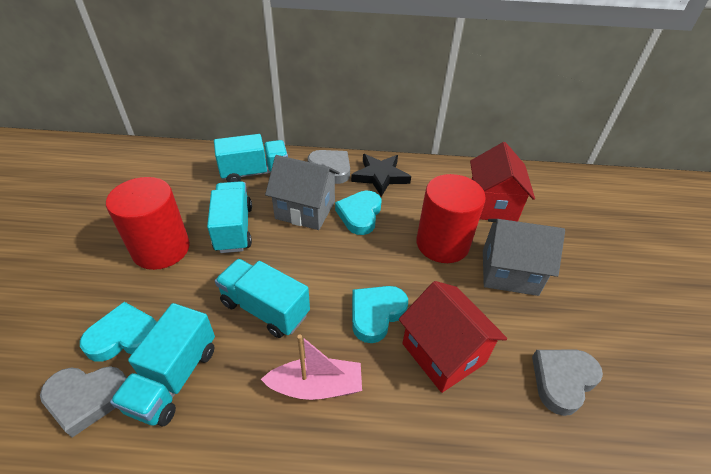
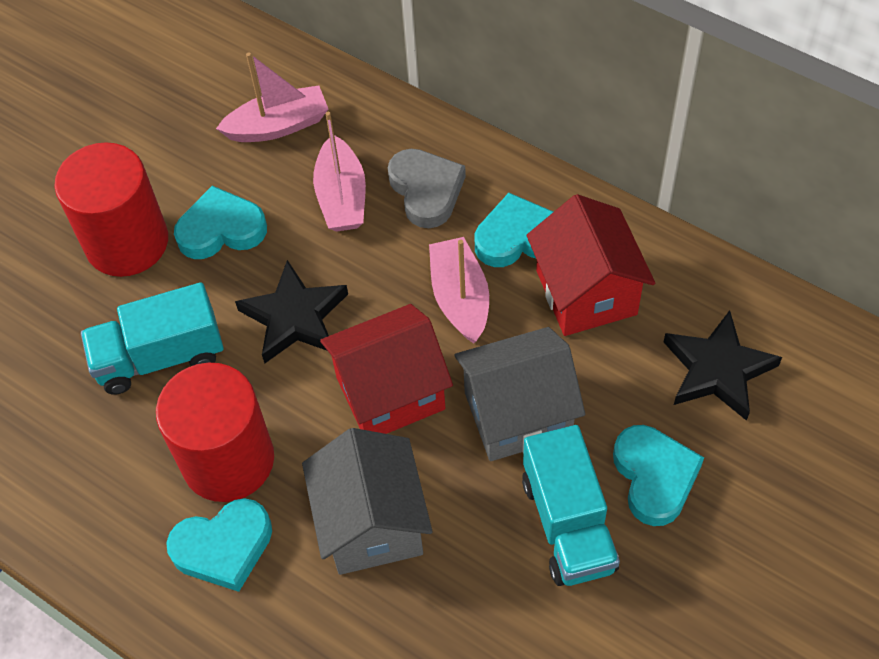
black star: 1 -> 2
grey heart: 3 -> 1
pink boat: 1 -> 3
turquoise heart: 3 -> 4
turquoise truck: 4 -> 2

